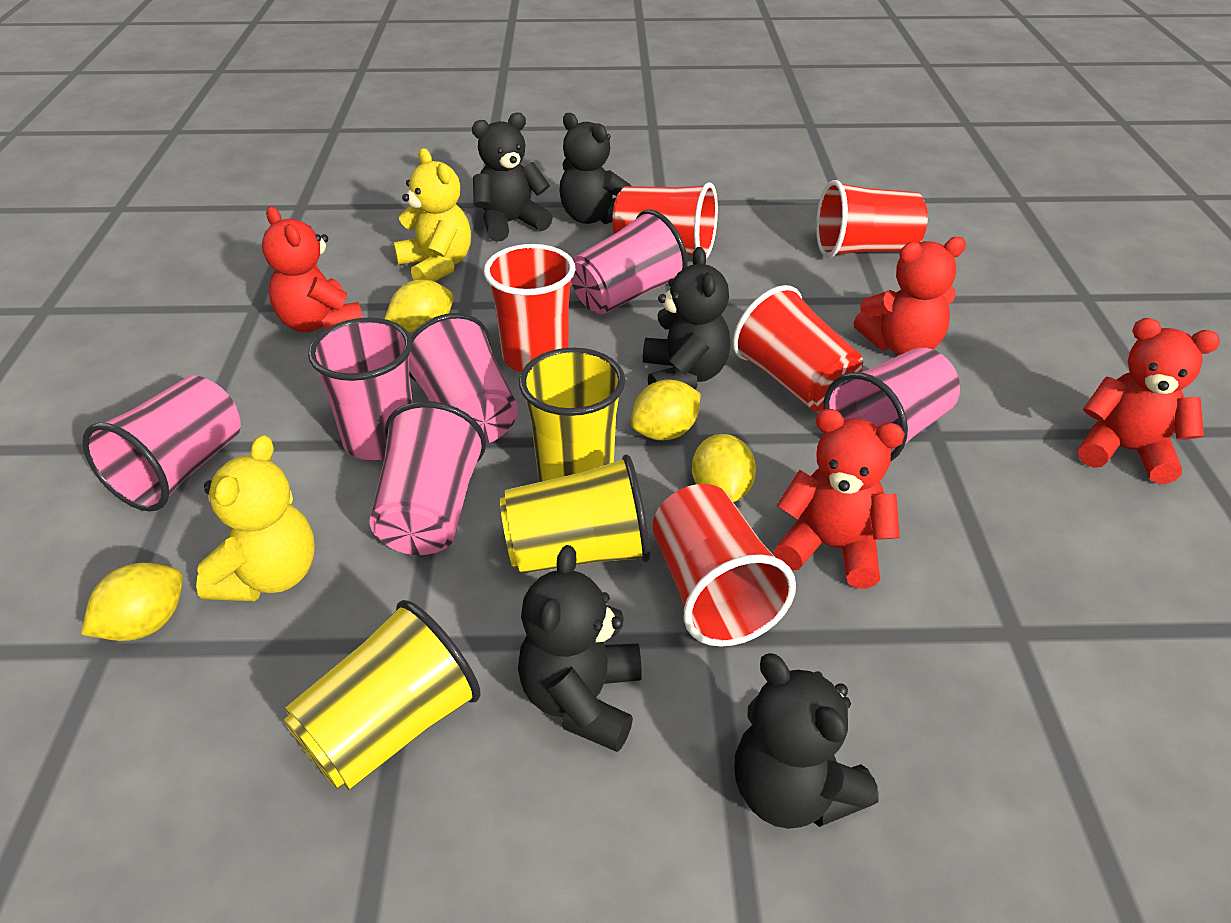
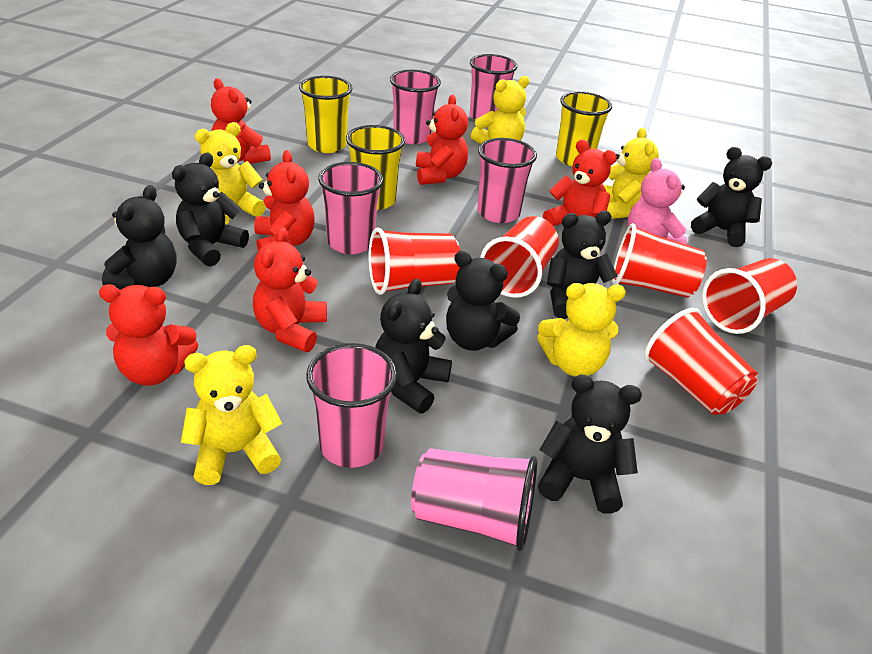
black teddy bear: 5 -> 7
pink teddy bear: 0 -> 1
red teddy bear: 4 -> 6
yellow lemon: 4 -> 0
yellow teddy bear: 2 -> 5

